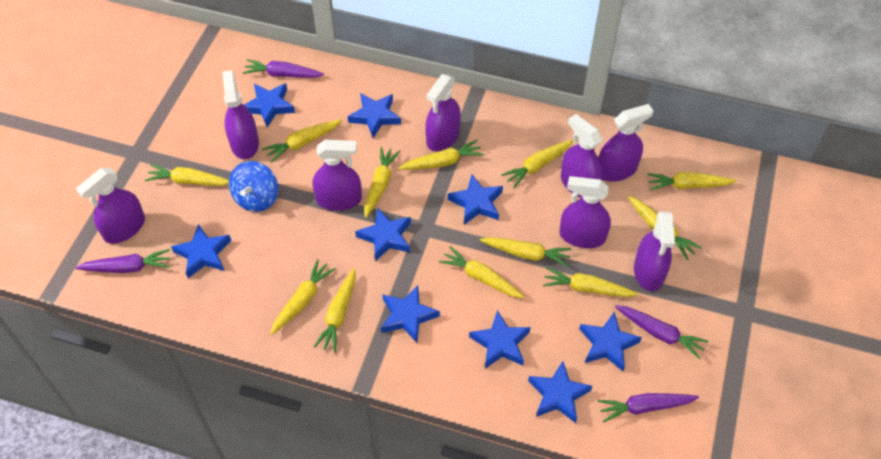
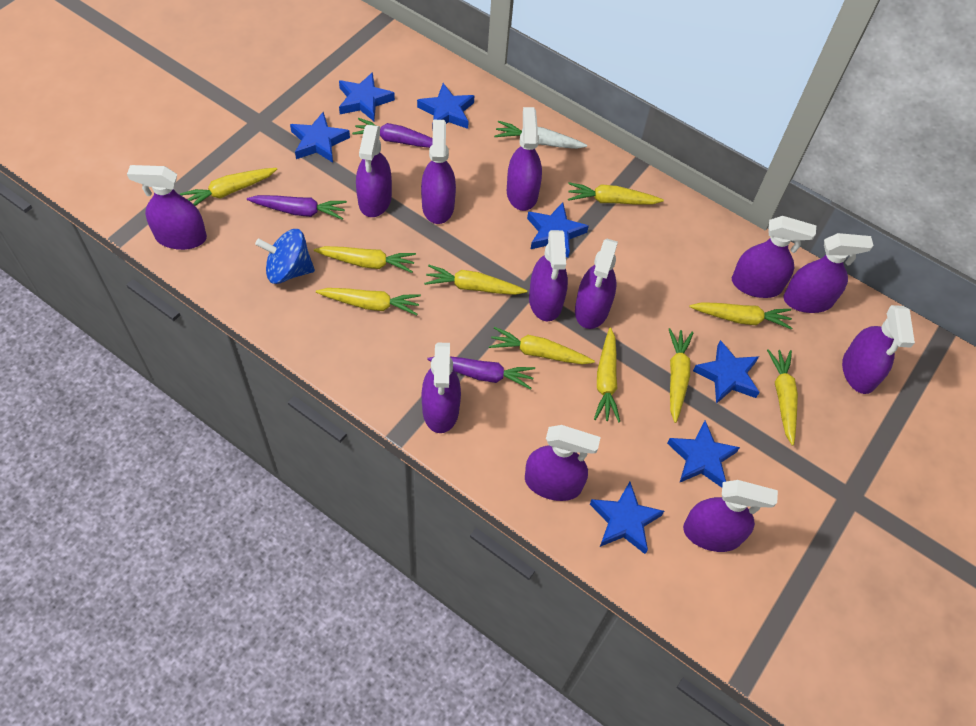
blue star: 9 -> 7
purple carrot: 4 -> 3
purple spray bottle: 8 -> 12
white carrot: 0 -> 1
yellow carrot: 12 -> 10

